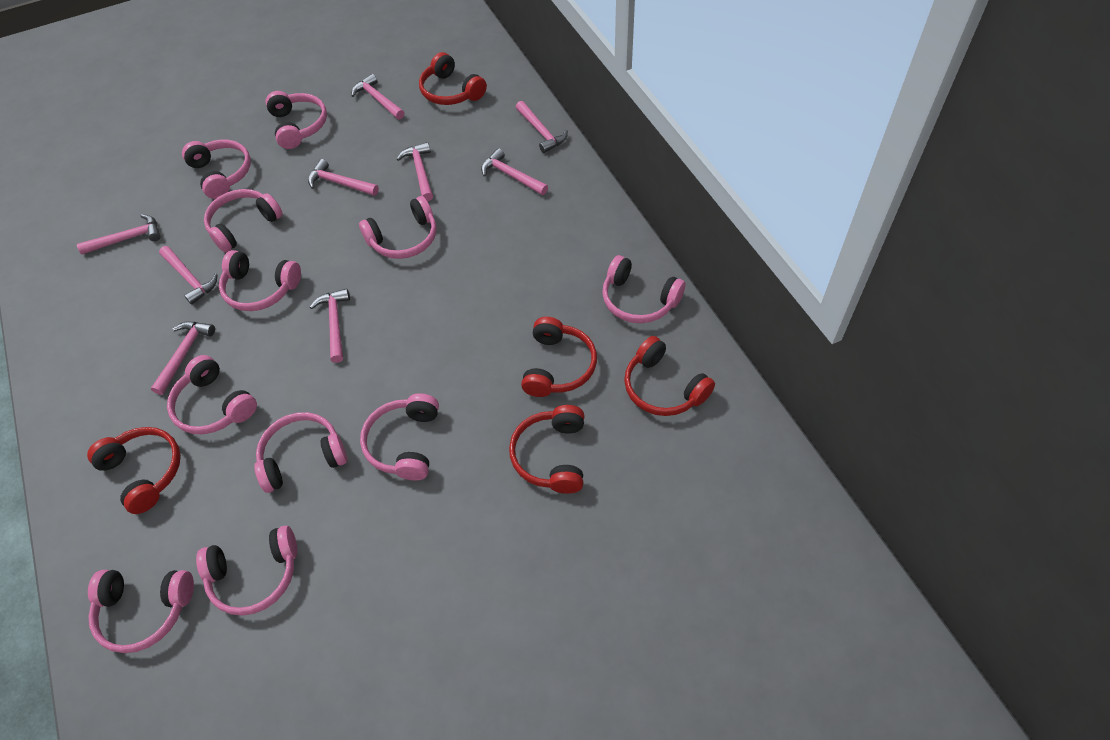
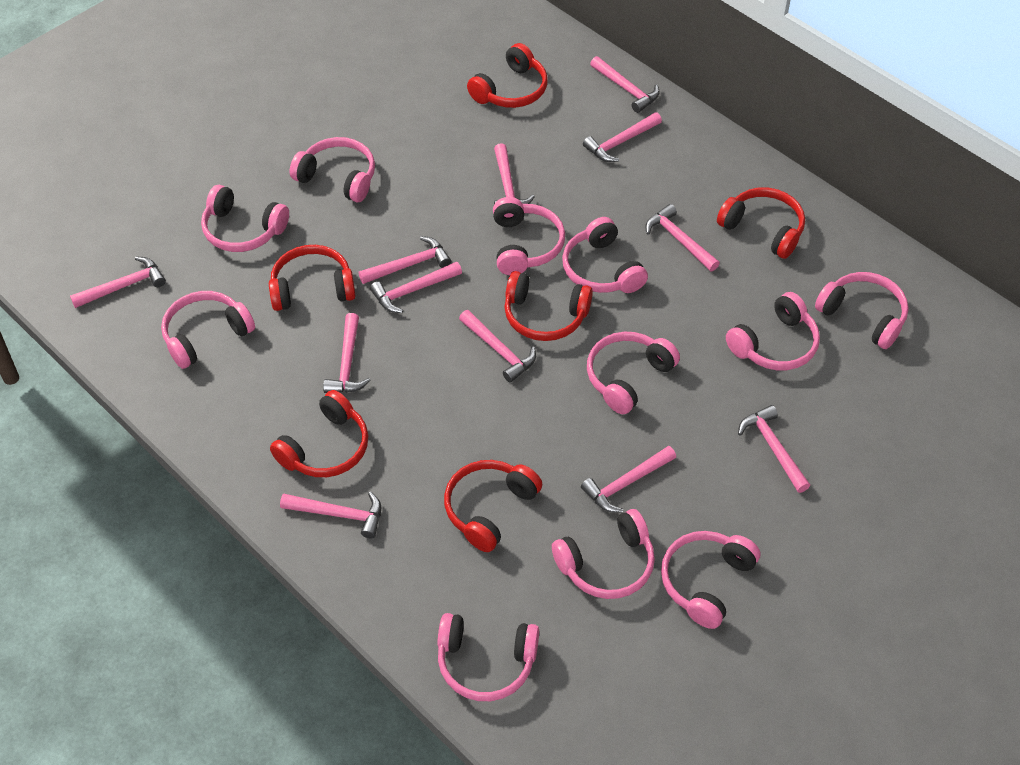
pink hammer: 9 -> 12
red headphones: 5 -> 6

